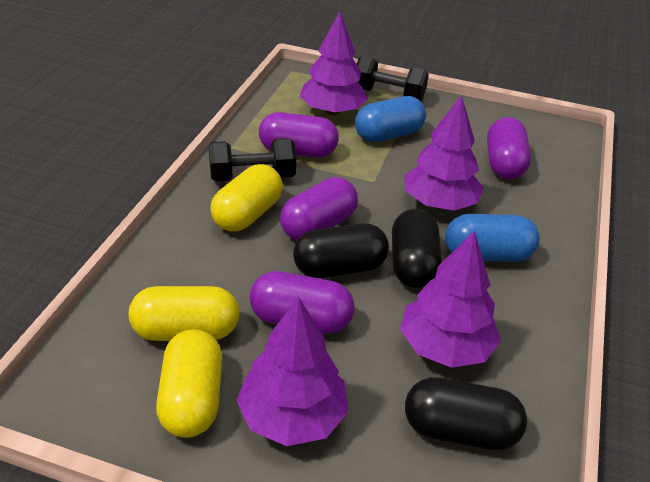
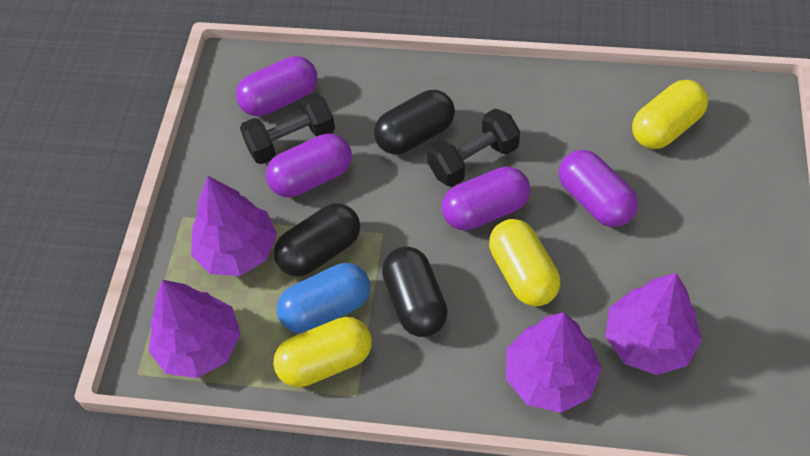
blue capsule: 2 -> 1

